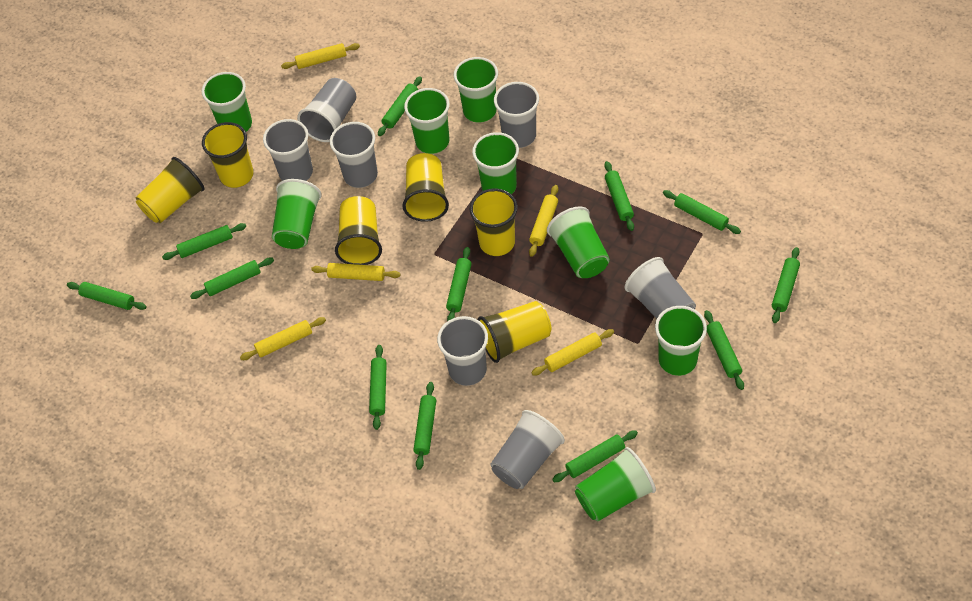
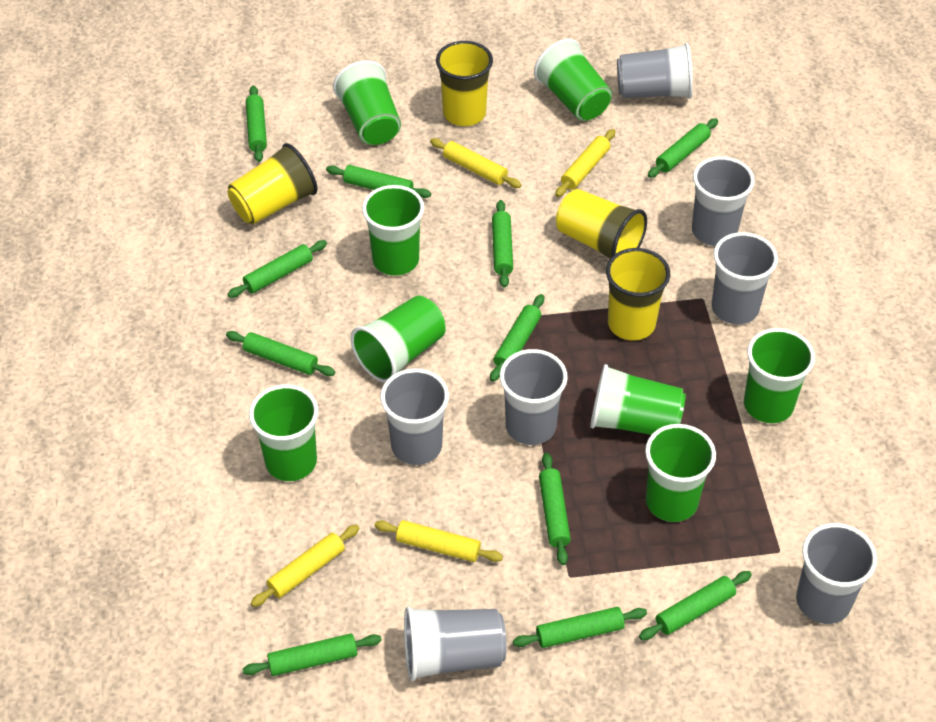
green rolling pin: 12 -> 11
yellow cup: 6 -> 4
yellow rolling pin: 5 -> 4

